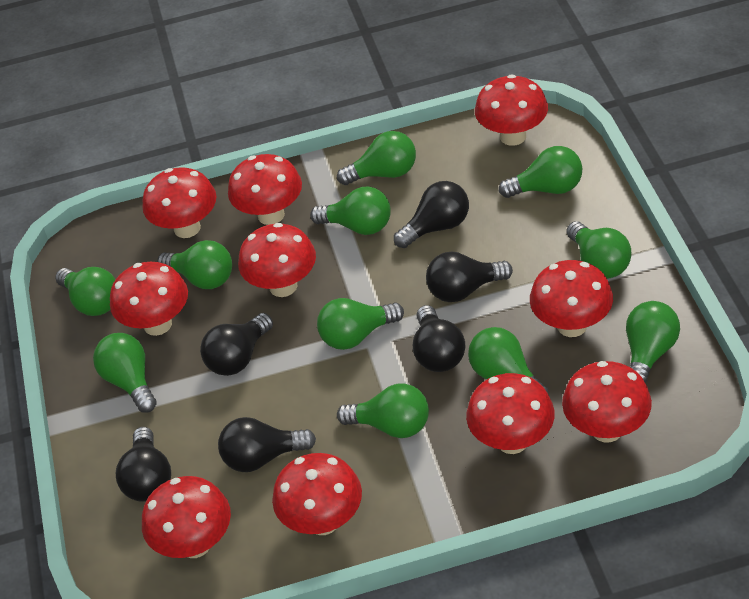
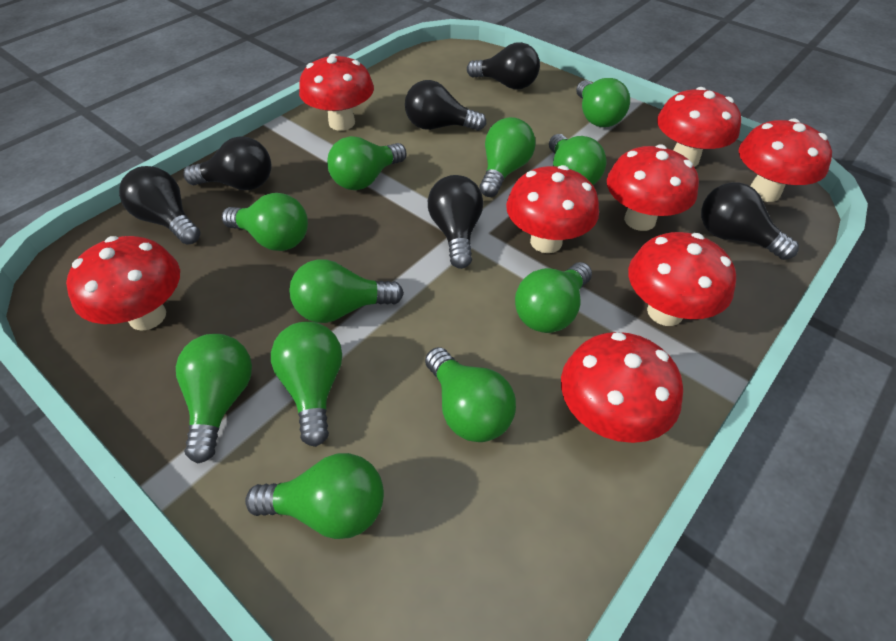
red mushroom: 10 -> 8

